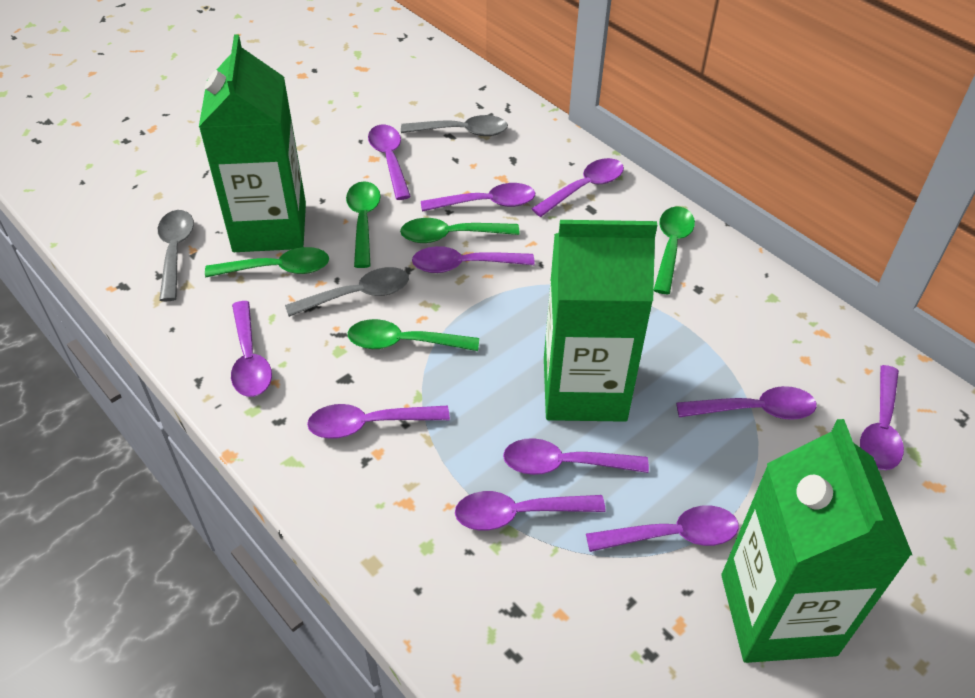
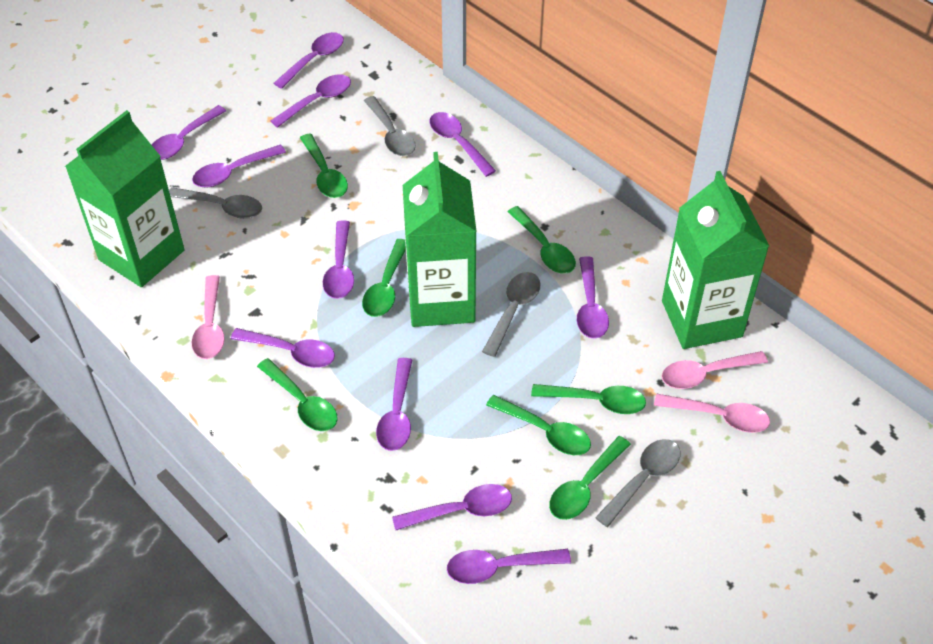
green spoon: 5 -> 7
grey spoon: 3 -> 4
pink spoon: 0 -> 3

